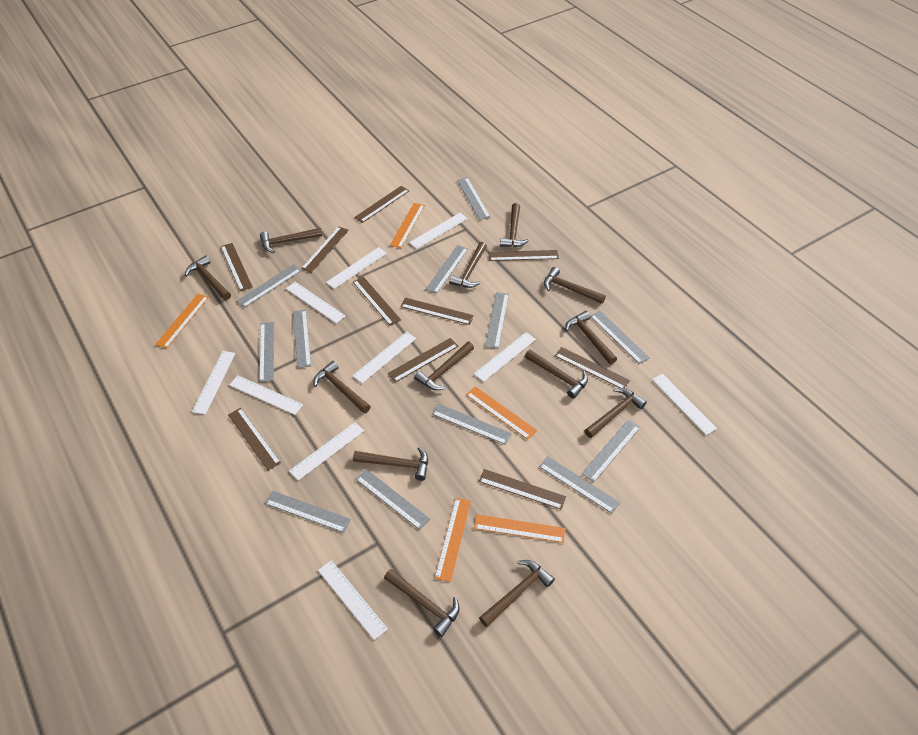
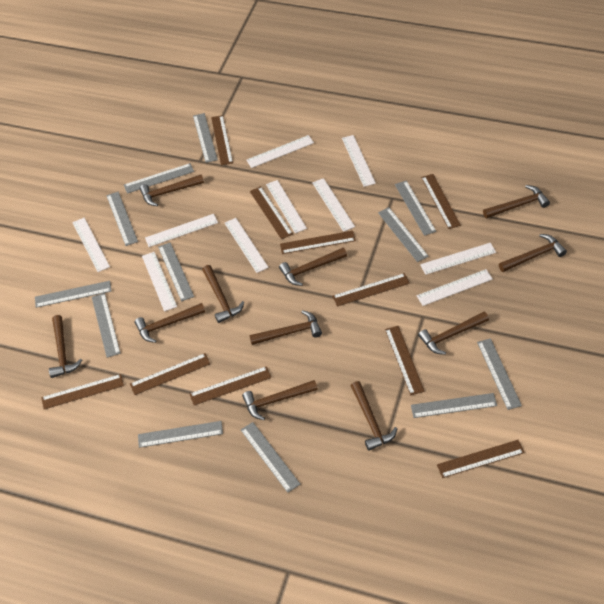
brown hammer: 13 -> 11
orange ruler: 5 -> 0

